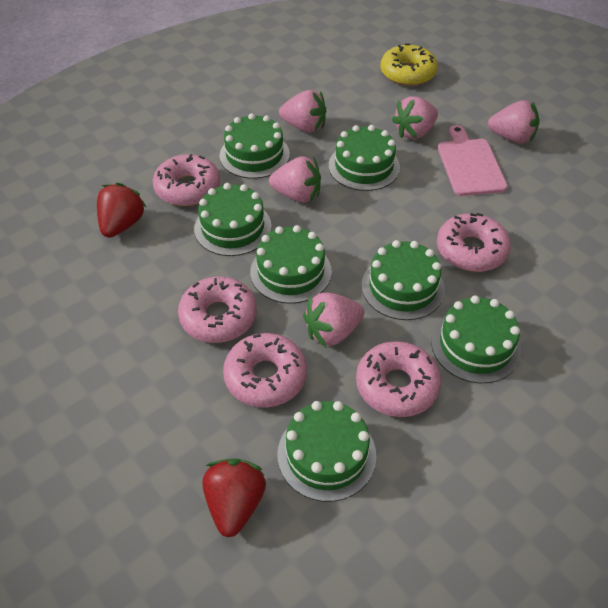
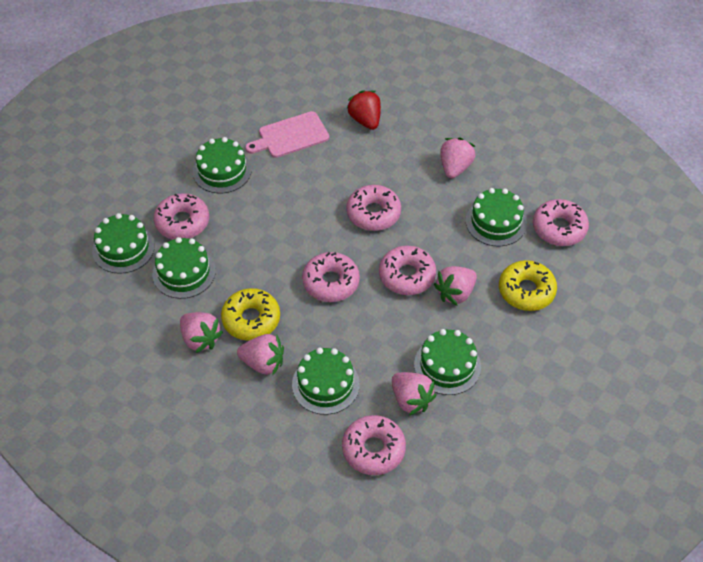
green cake: 7 -> 6
pink donut: 5 -> 6
red strawberry: 2 -> 1
yellow donut: 1 -> 2

